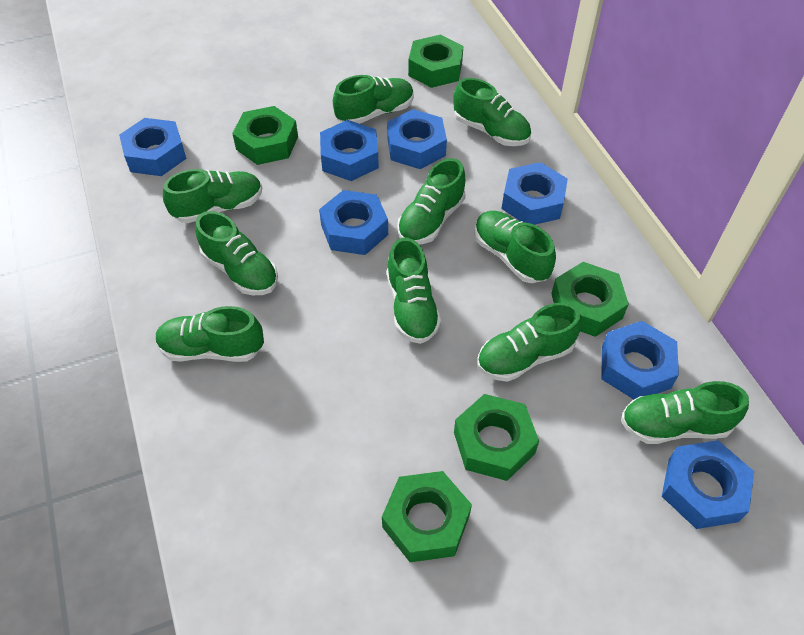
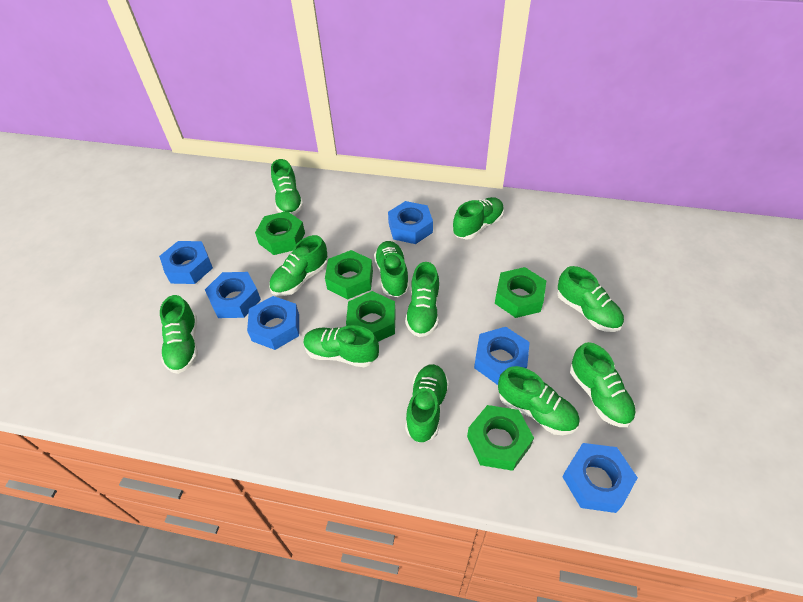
blue nut: 7 -> 6
green shoe: 10 -> 11

